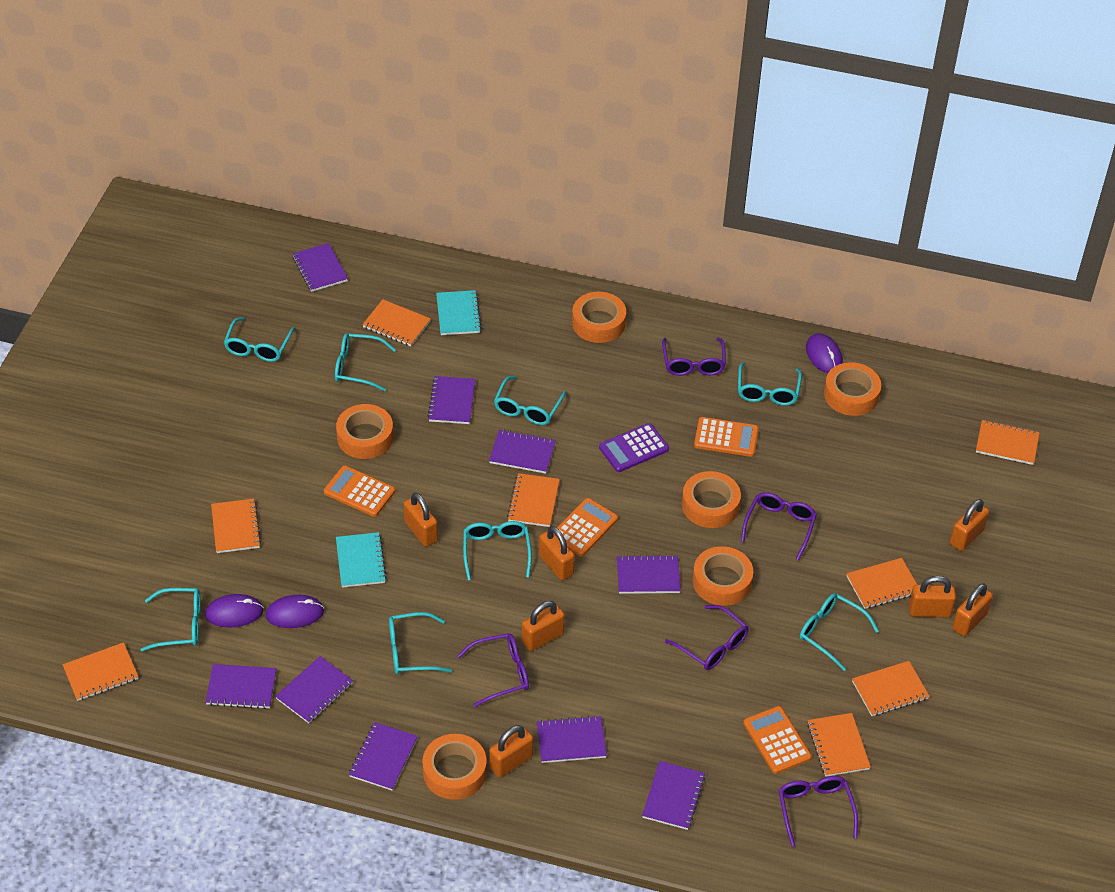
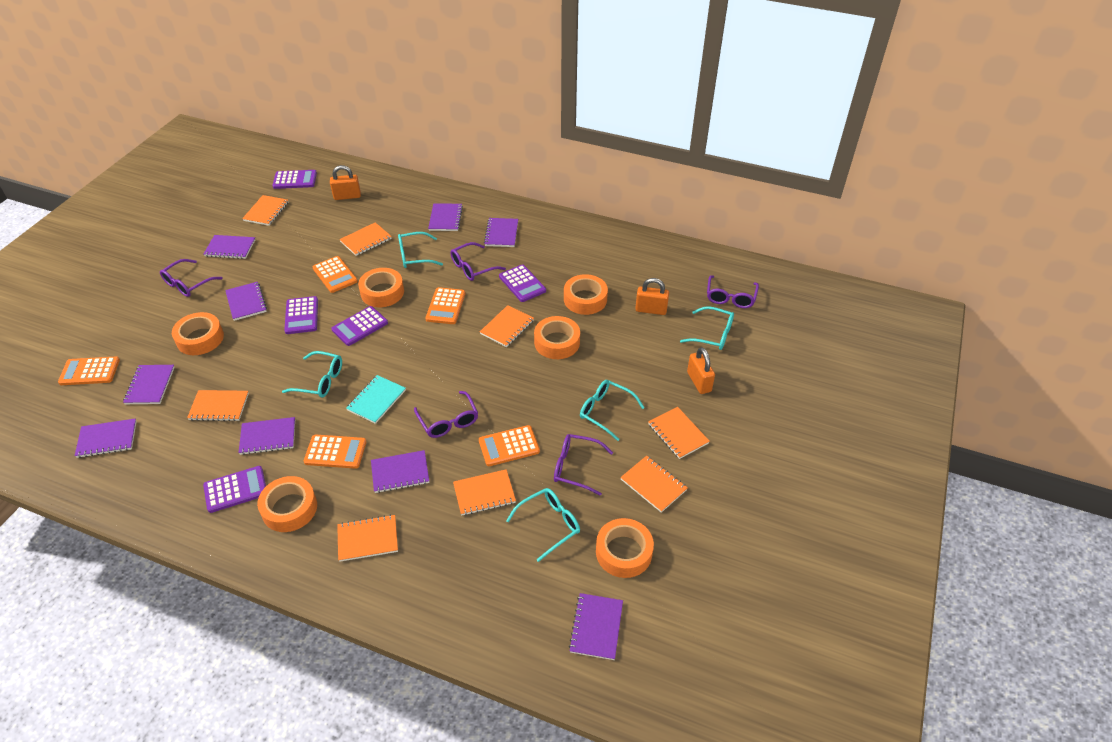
orange calculator: 4 -> 5
orange padlock: 7 -> 3
purple calculator: 1 -> 5
purple mouse: 3 -> 0
turquoise glasses: 8 -> 5
turquoise notebook: 2 -> 1

